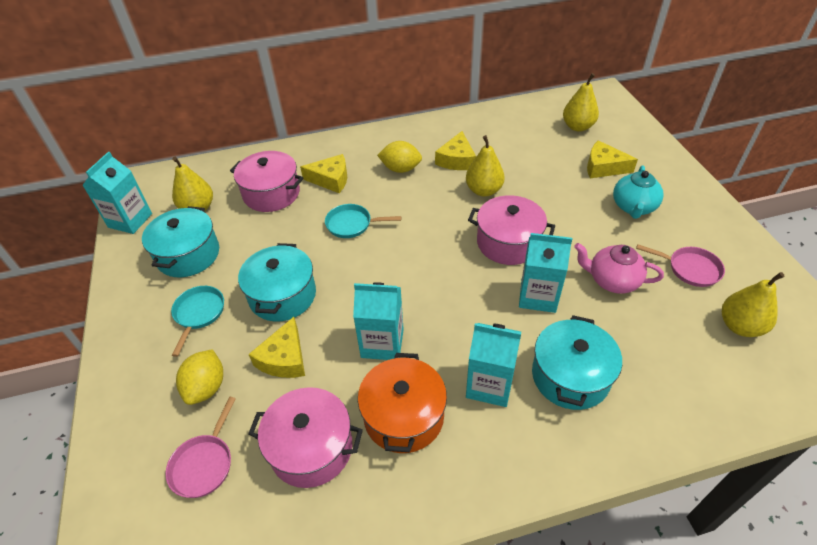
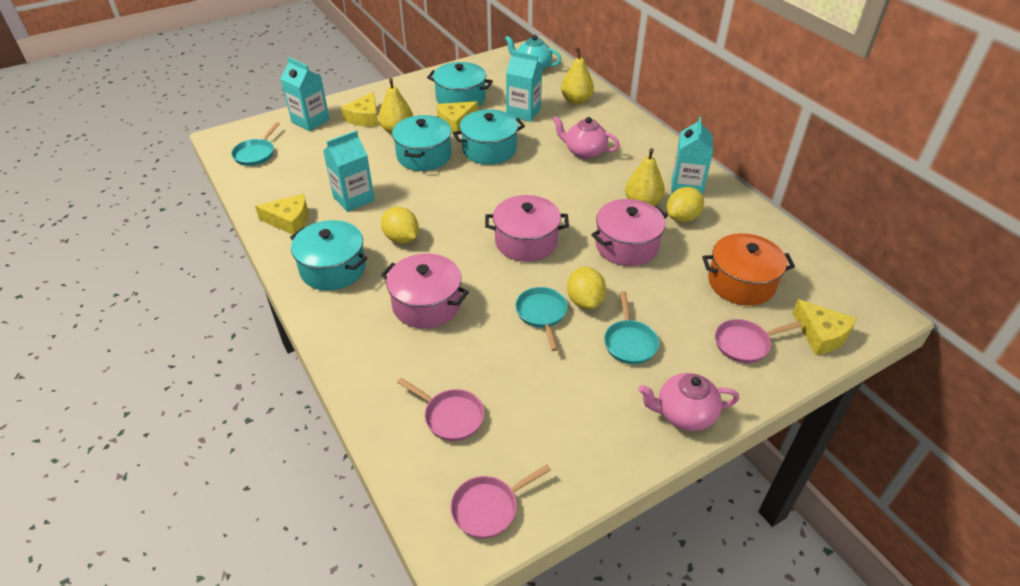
pink pan: 2 -> 3
pink teapot: 1 -> 2
turquoise pan: 2 -> 3
turquoise pot: 3 -> 4
yellow lemon: 2 -> 3
yellow pear: 4 -> 3

